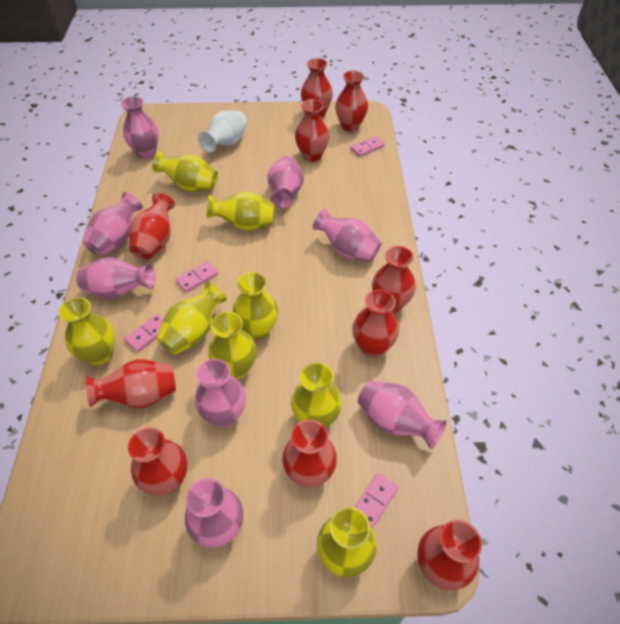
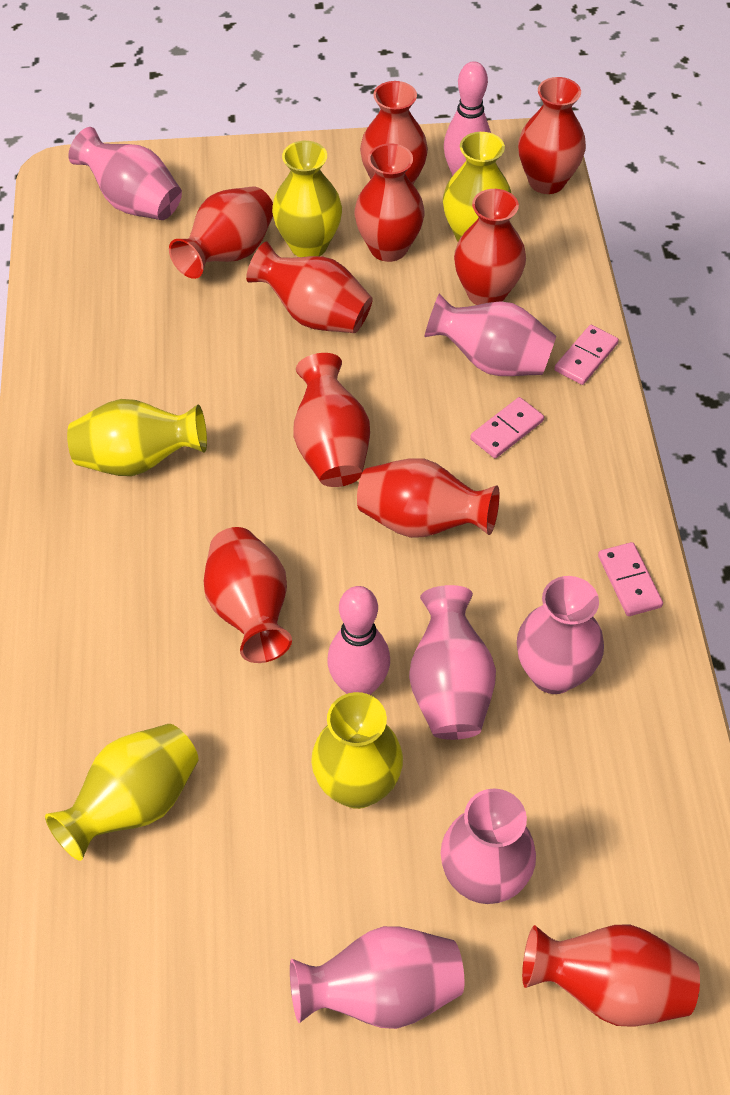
pink bowling pin: 0 -> 2
pink domino: 4 -> 3
pink vase: 8 -> 6
white vase: 1 -> 0
yellow vase: 8 -> 5

